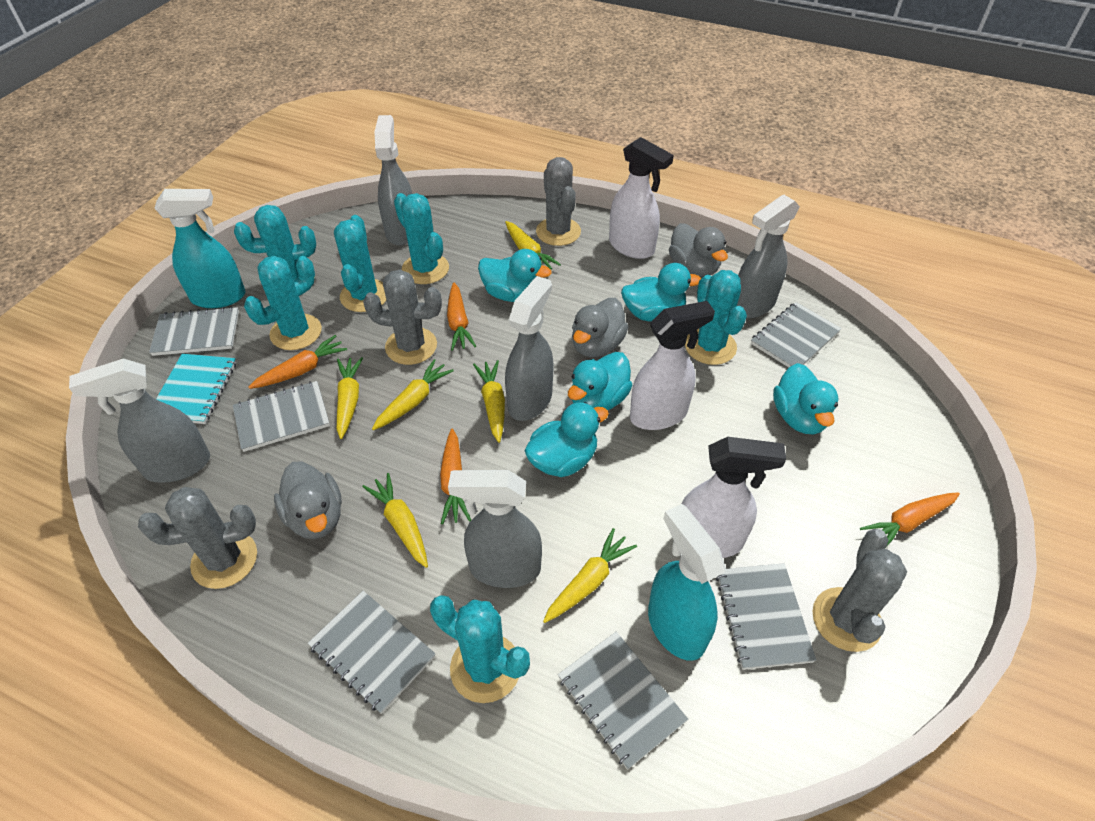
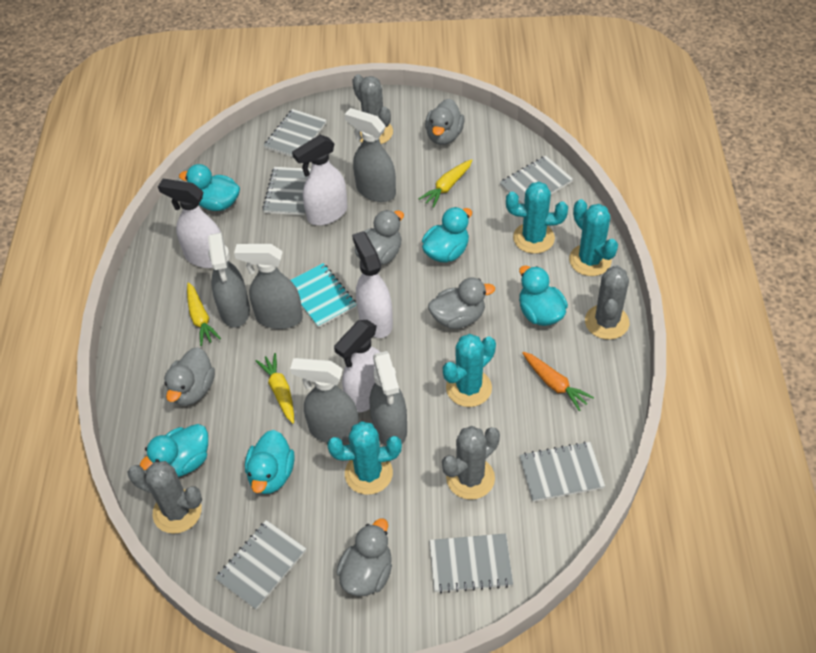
grey duck: 3 -> 5
orange carrot: 4 -> 1
turquoise cactus: 6 -> 4
turquoise spray bottle: 2 -> 0
white spray bottle: 3 -> 4
yellow carrot: 6 -> 3

